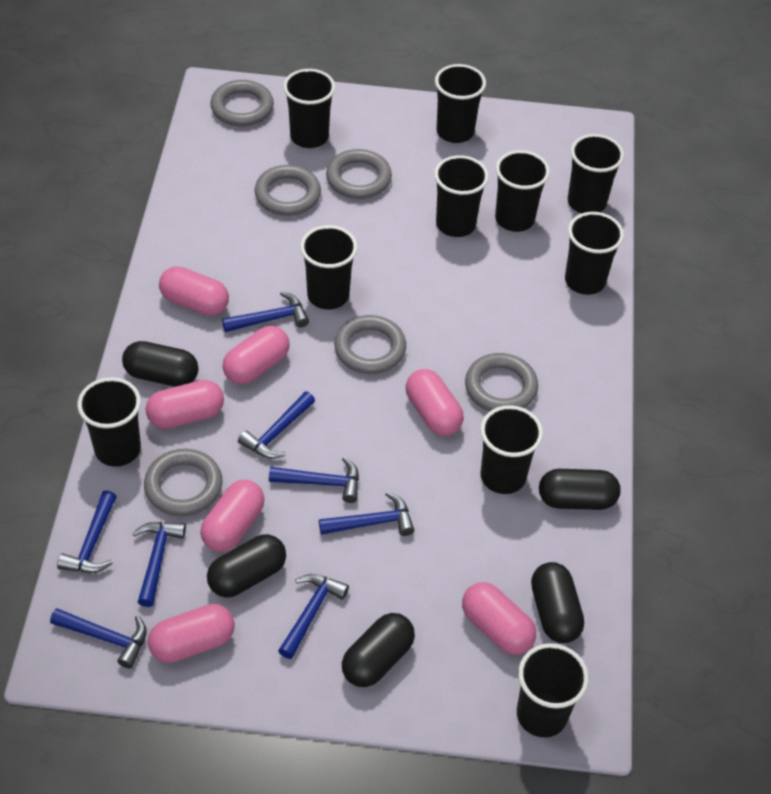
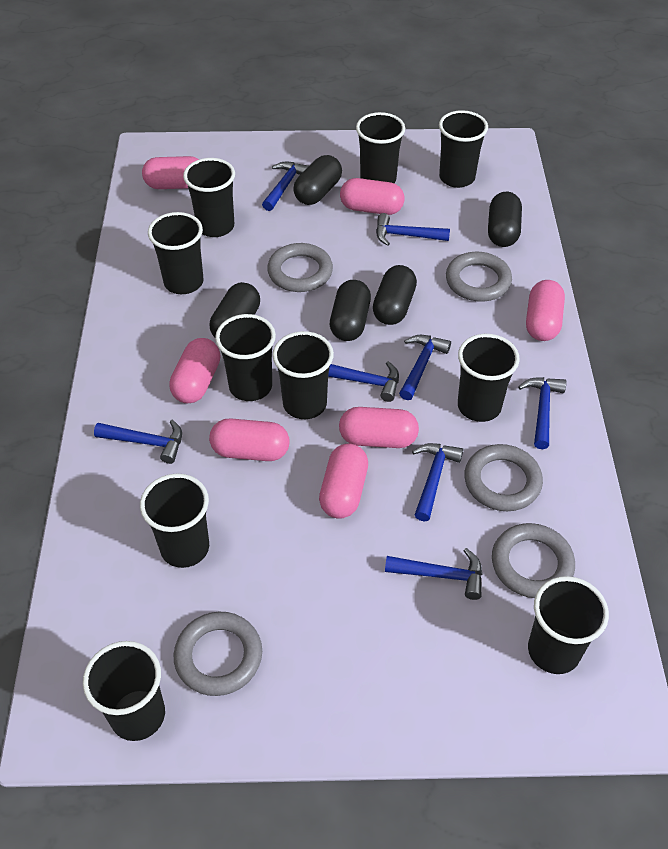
grey ring: 6 -> 5

